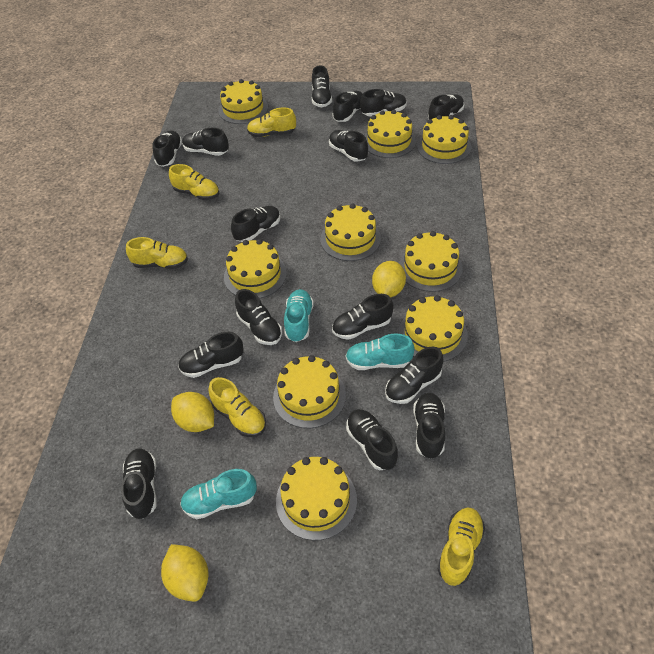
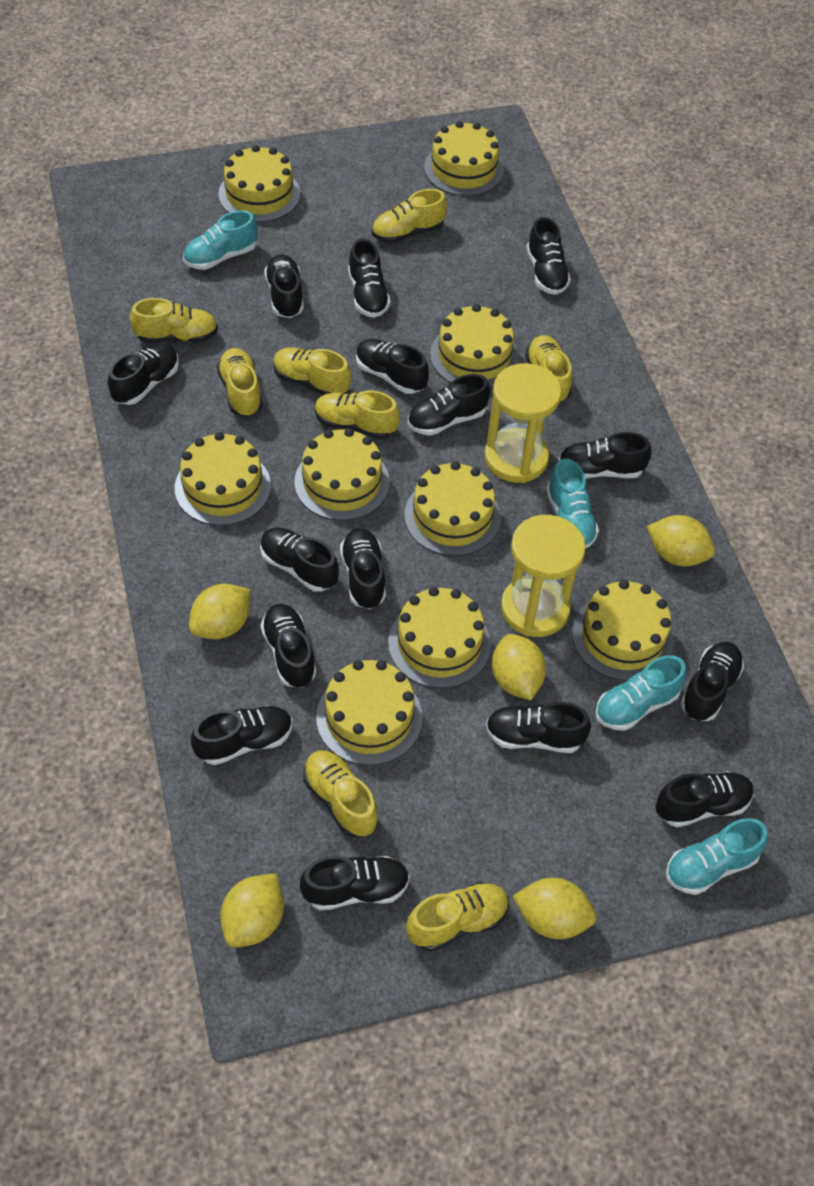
turquoise shoe: 3 -> 4
yellow hourglass: 0 -> 2
yellow lemon: 3 -> 5
yellow shoe: 5 -> 8

